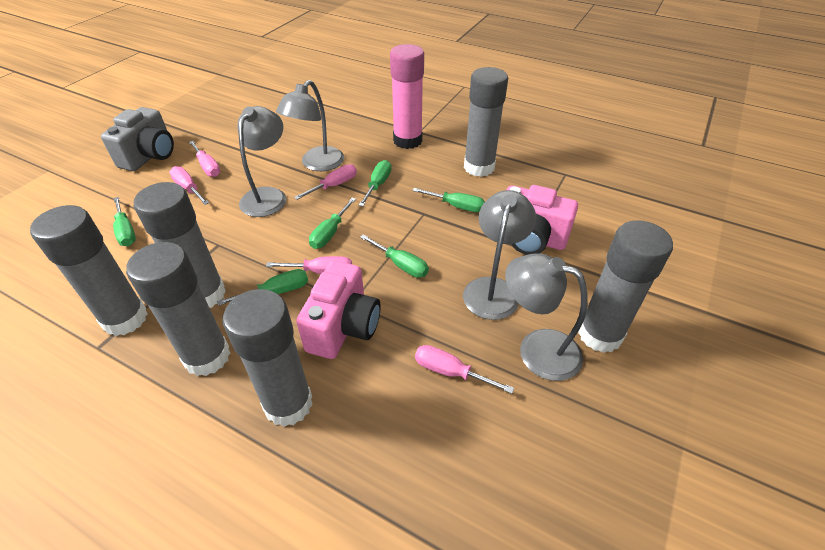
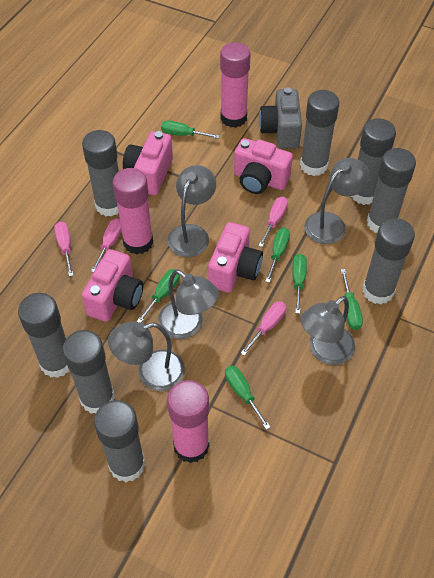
grey glue stick: 6 -> 8
grey lamp: 4 -> 5
pink camera: 2 -> 4
pink glue stick: 1 -> 3
pink screwdriver: 5 -> 4

